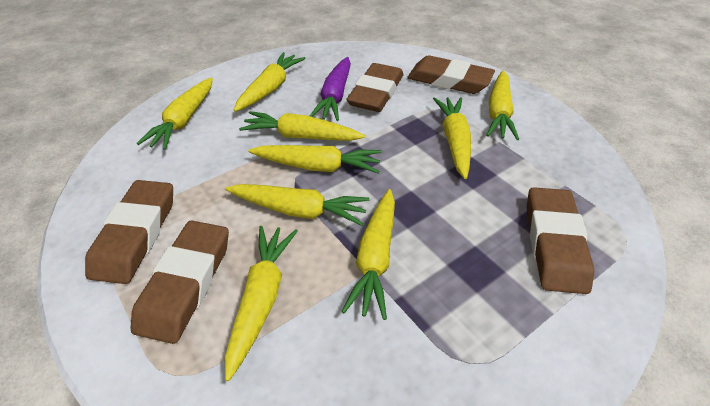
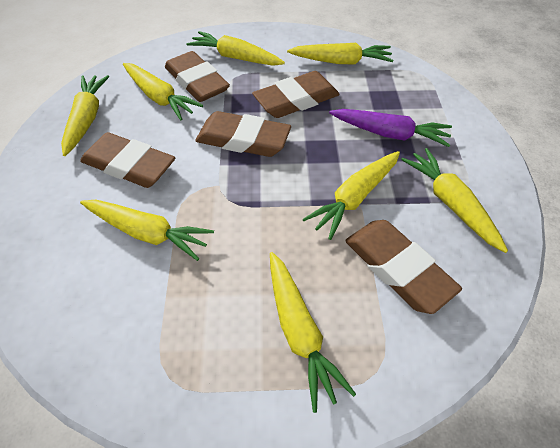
yellow carrot: 9 -> 8

